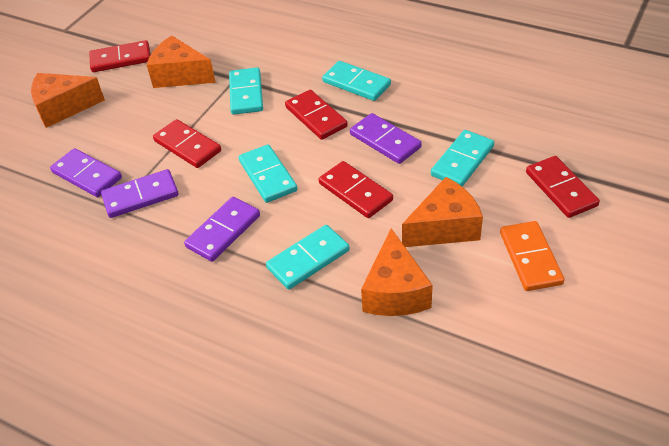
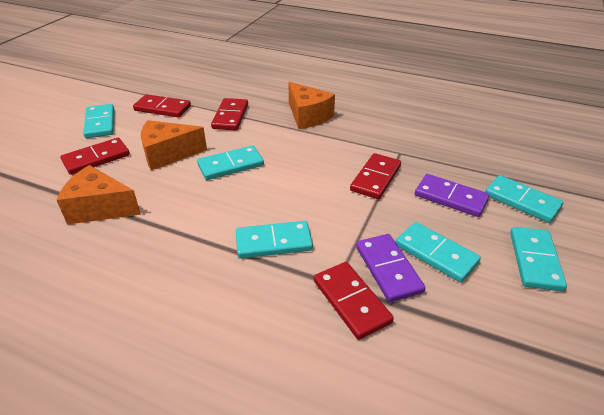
orange cheese: 4 -> 3
orange domino: 1 -> 0
purple domino: 4 -> 2
turquoise domino: 5 -> 6

